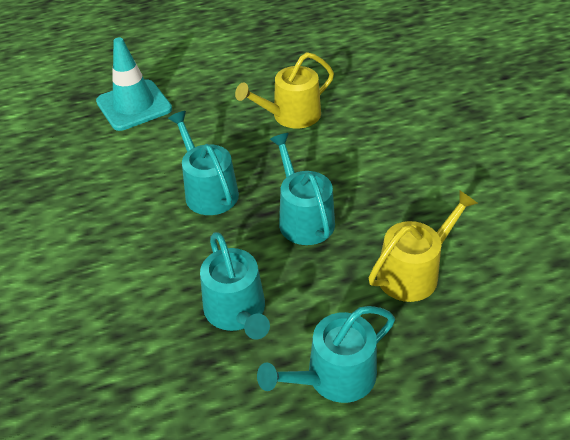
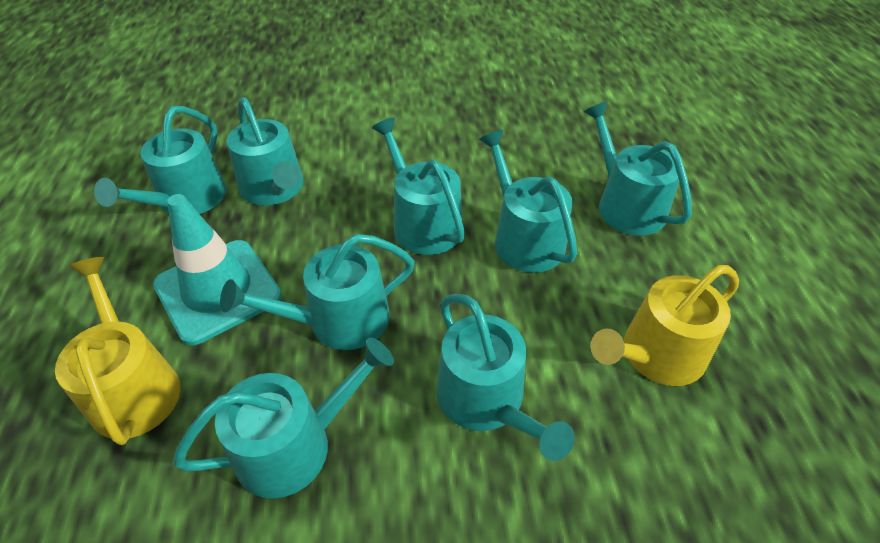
turquoise watering can: 4 -> 8

